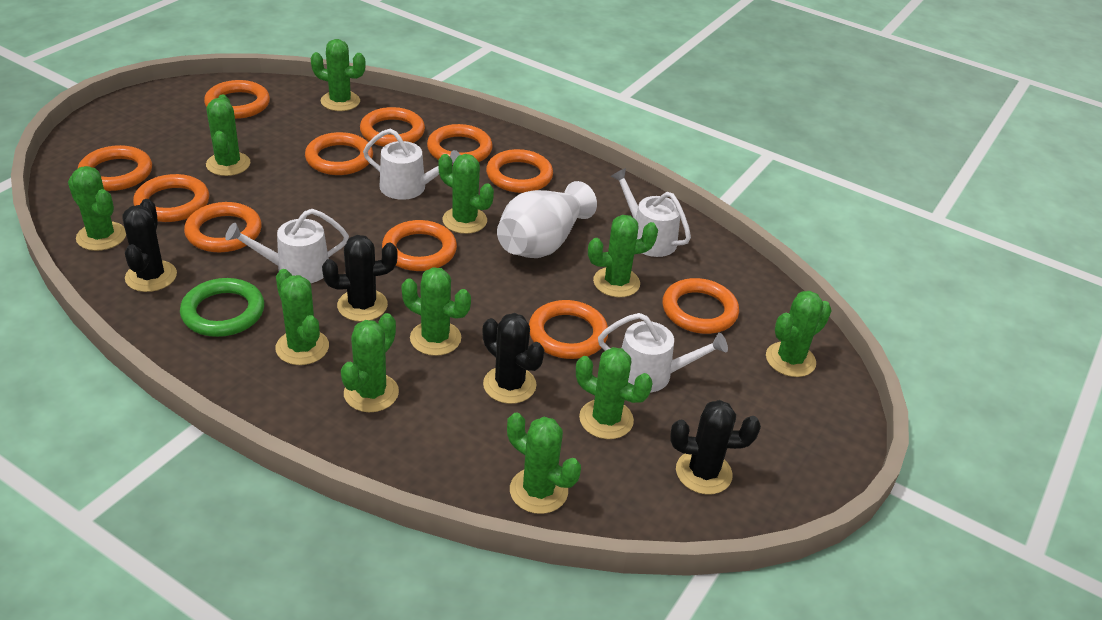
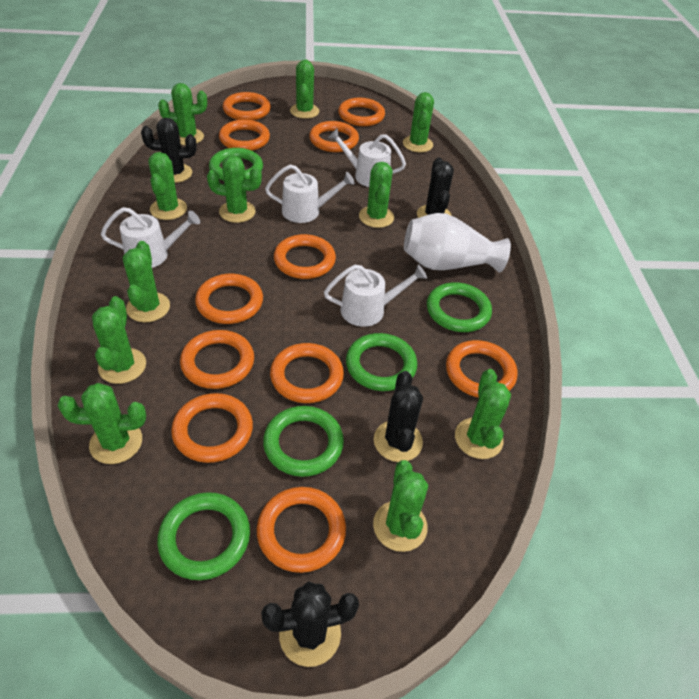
green ring: 1 -> 5

